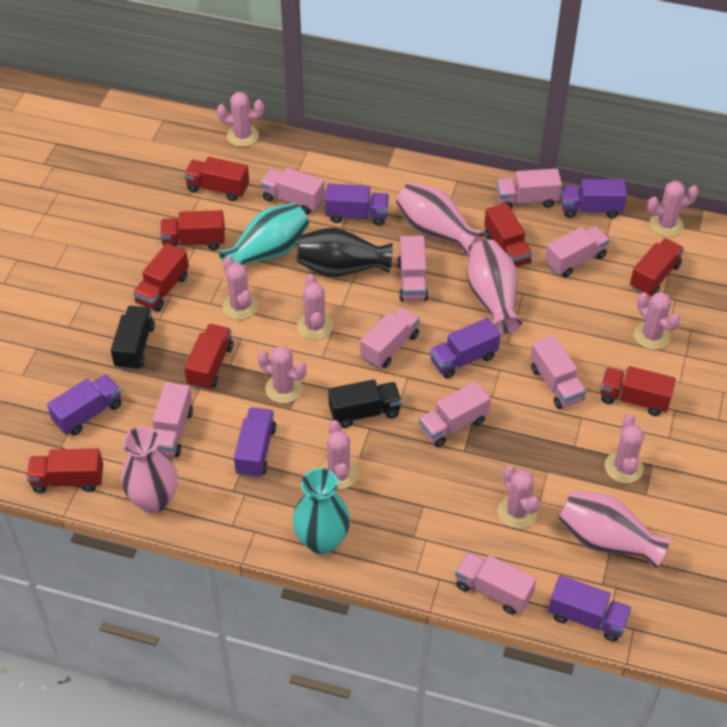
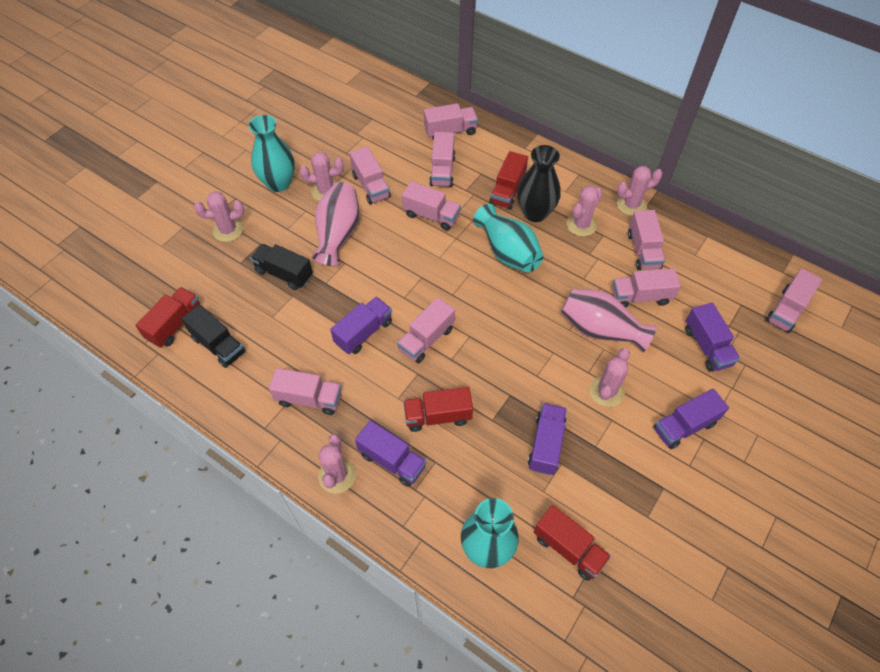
pink cactus: 9 -> 6
pink vase: 4 -> 2
purple truck: 6 -> 5
red truck: 8 -> 4
turquoise vase: 2 -> 3

